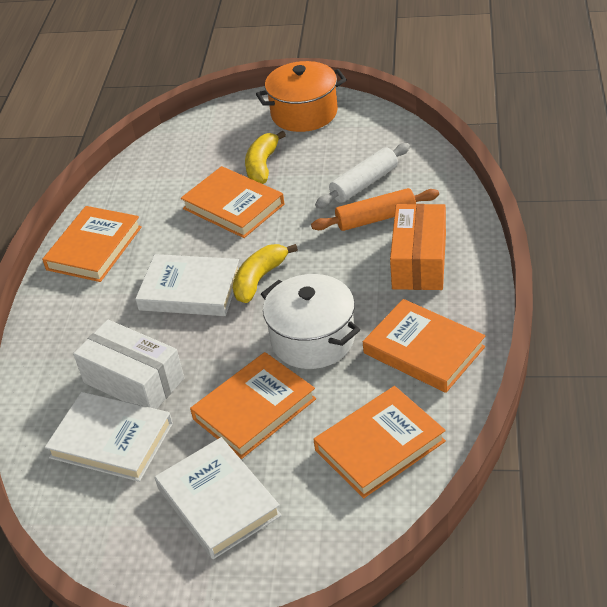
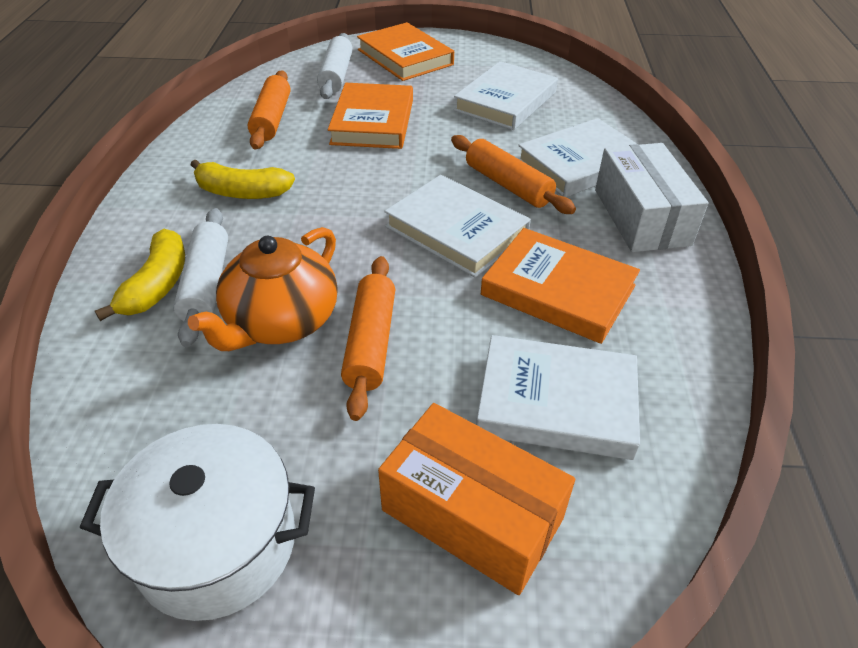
orange book: 5 -> 3
orange pot: 1 -> 0
orange rolling pin: 1 -> 3
orange teapot: 0 -> 1
white book: 3 -> 4
white rolling pin: 1 -> 2

